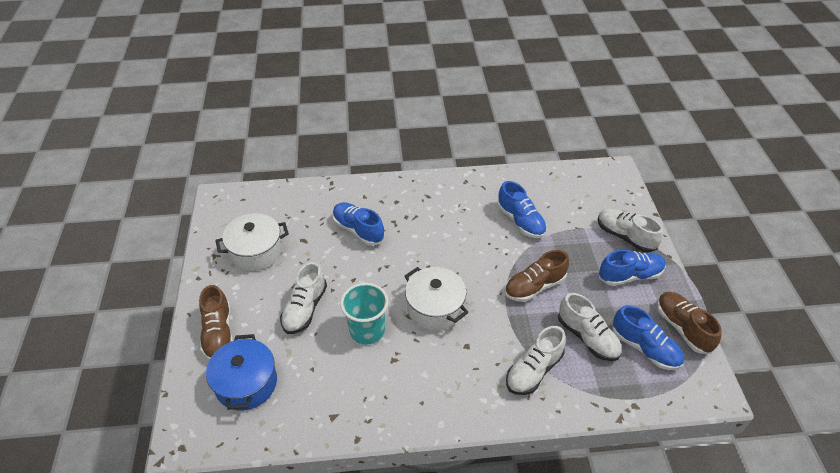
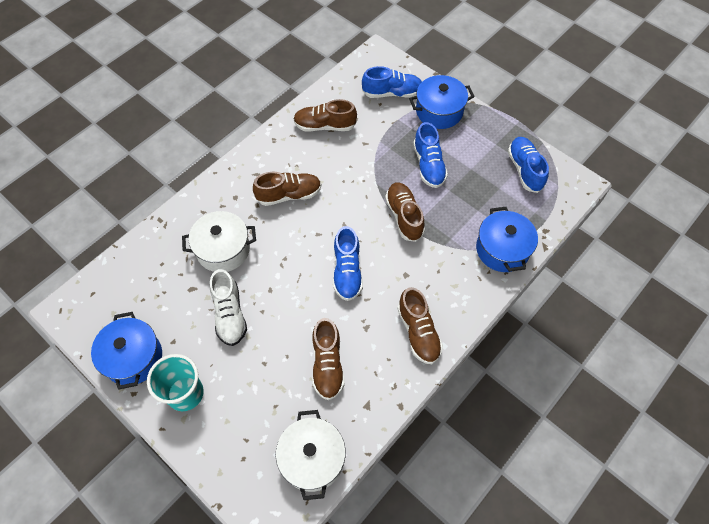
blue pot: 1 -> 3
brown shoe: 3 -> 5
white shoe: 4 -> 1

